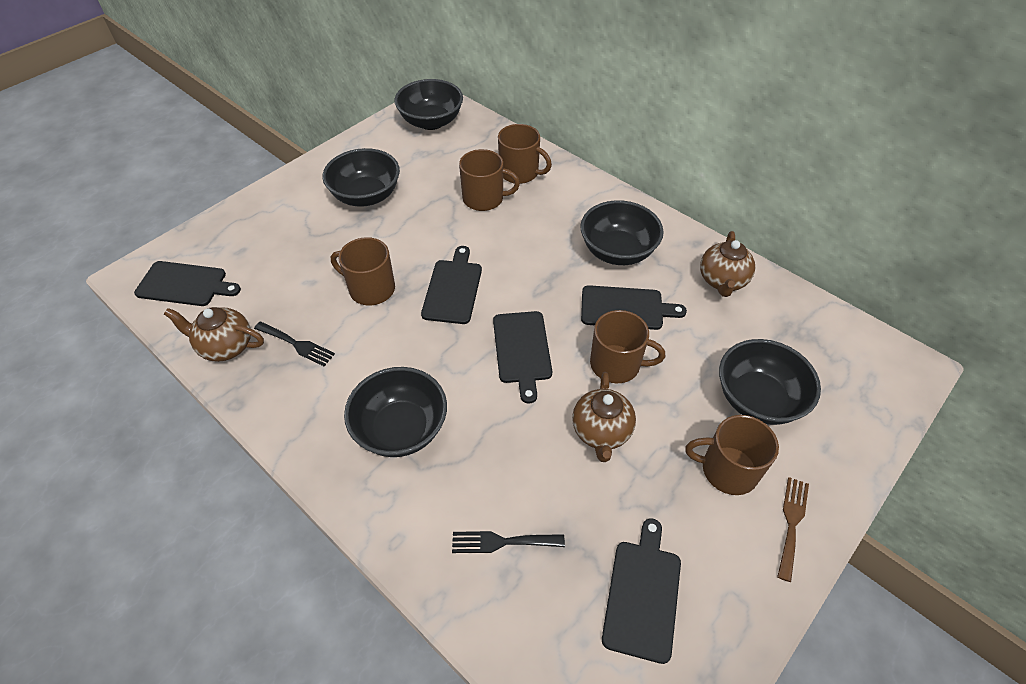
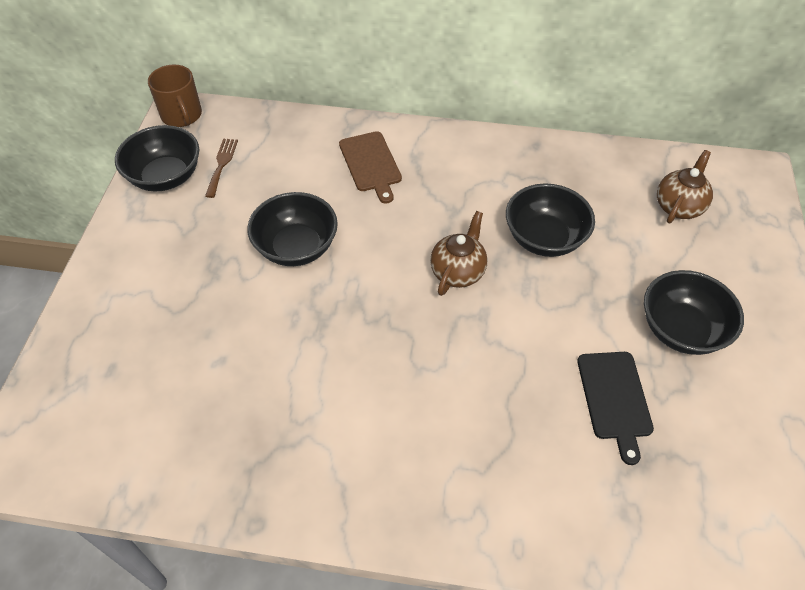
black bowl: 5 -> 4
black cutting board: 5 -> 1
black fork: 2 -> 0
brown cutting board: 0 -> 1
brown mug: 5 -> 1
brown teapot: 3 -> 2

